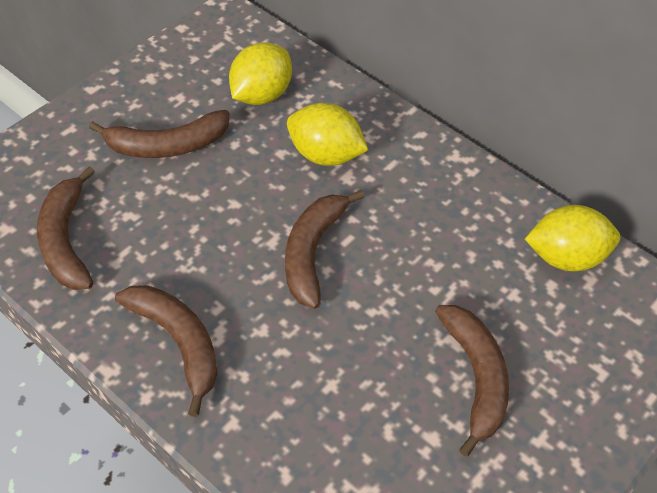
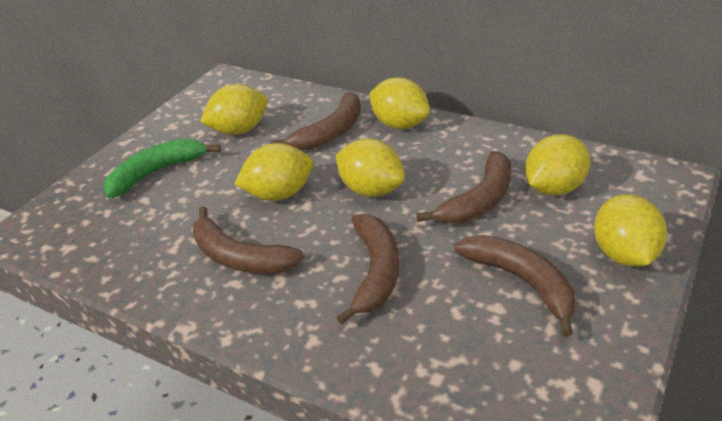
green banana: 0 -> 1
yellow lemon: 3 -> 6

